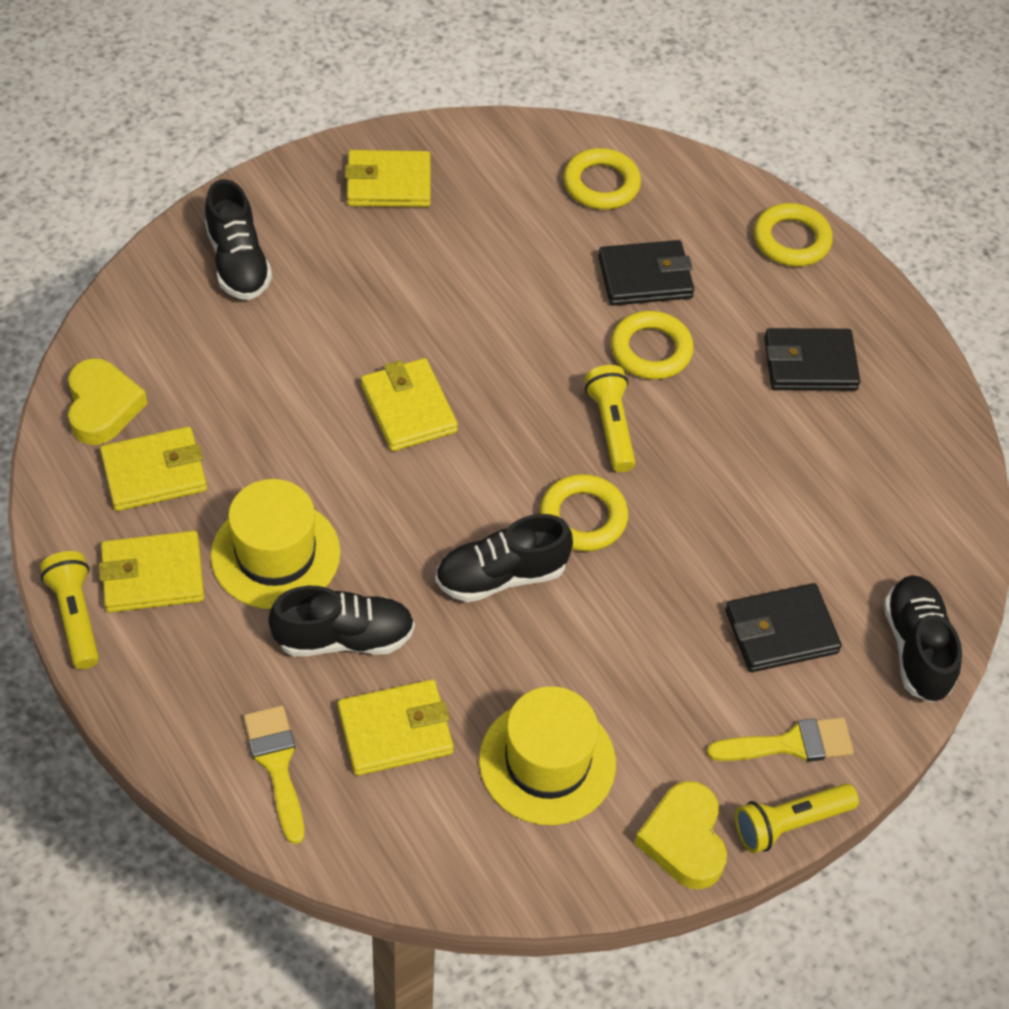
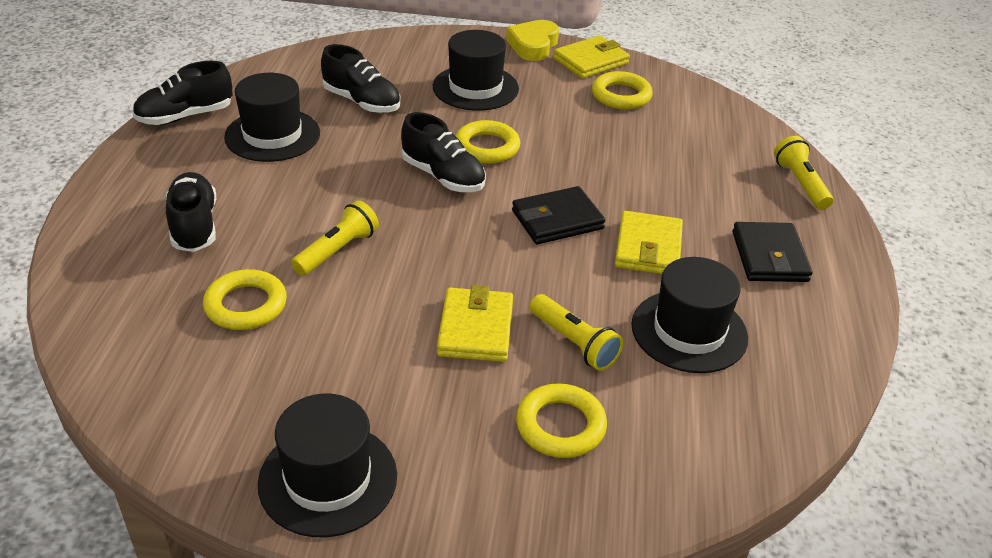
black hat: 0 -> 4
black wallet: 3 -> 2
yellow brush: 2 -> 0
yellow hat: 2 -> 0
yellow heart: 2 -> 1
yellow wallet: 5 -> 3

